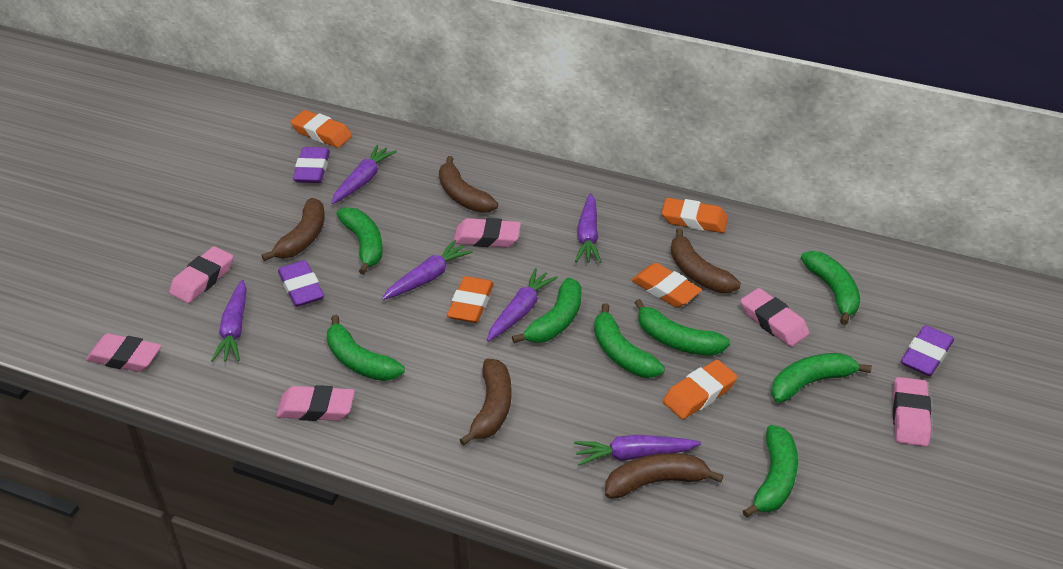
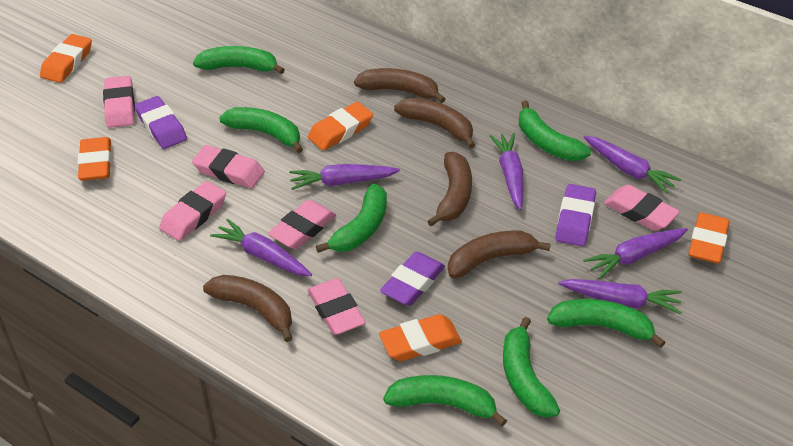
green banana: 8 -> 7

